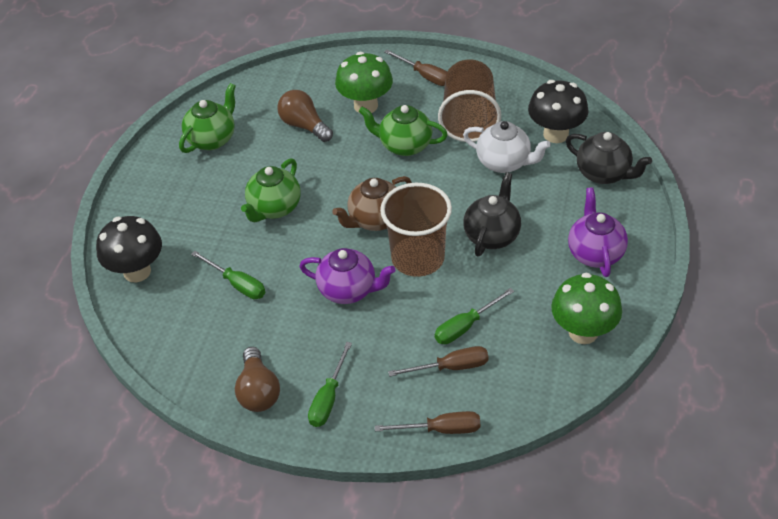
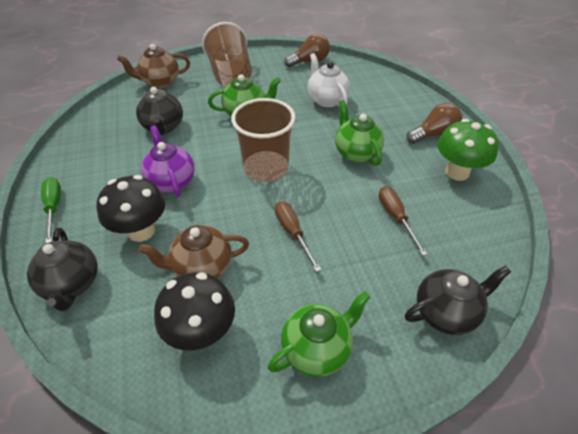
black teapot: 2 -> 3
brown screwdriver: 3 -> 2
brown teapot: 1 -> 2
green mushroom: 2 -> 1
green screwdriver: 3 -> 1
purple teapot: 2 -> 1

